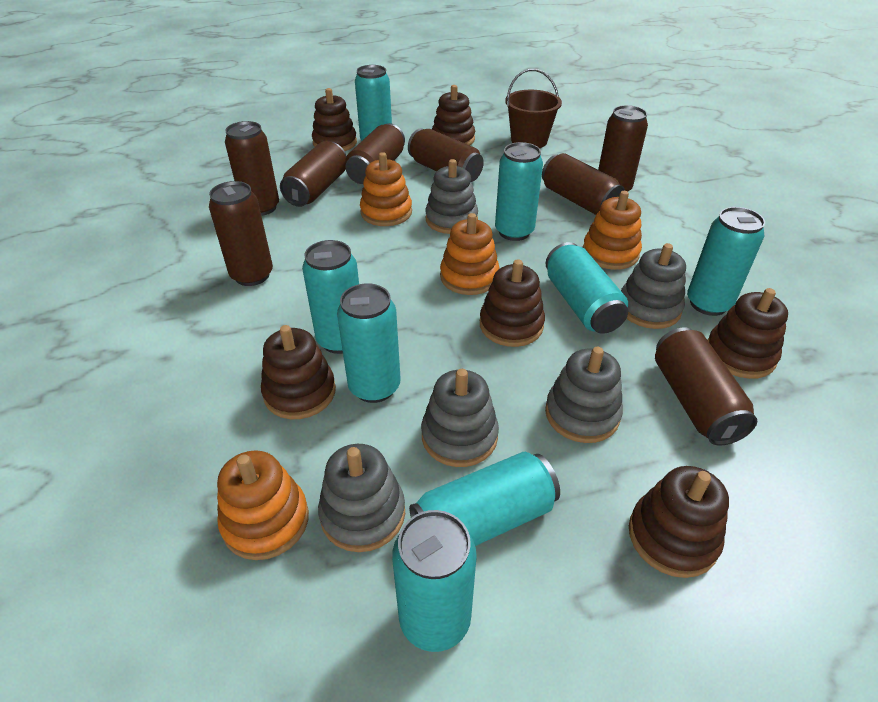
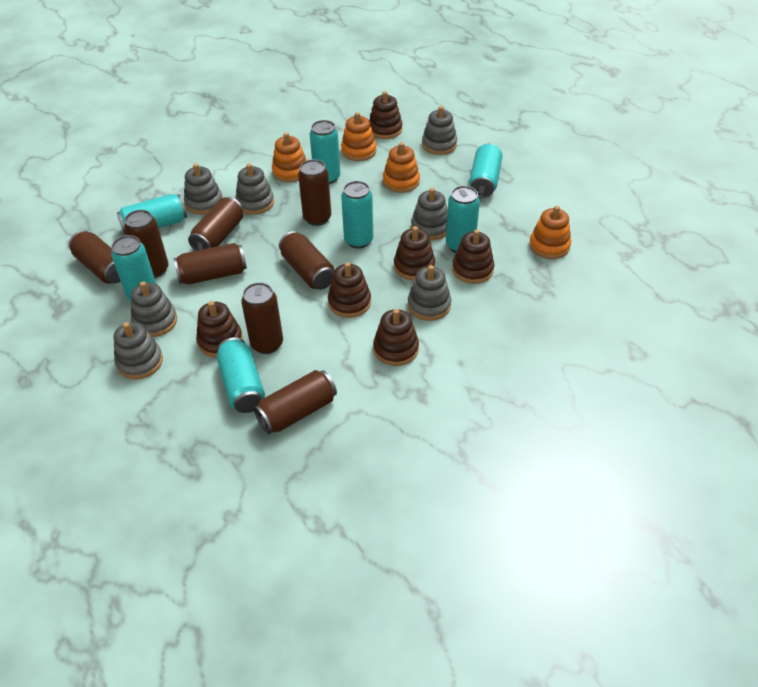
brown bucket: 1 -> 0
grey stacking toy: 5 -> 7
turquoise can: 8 -> 7

